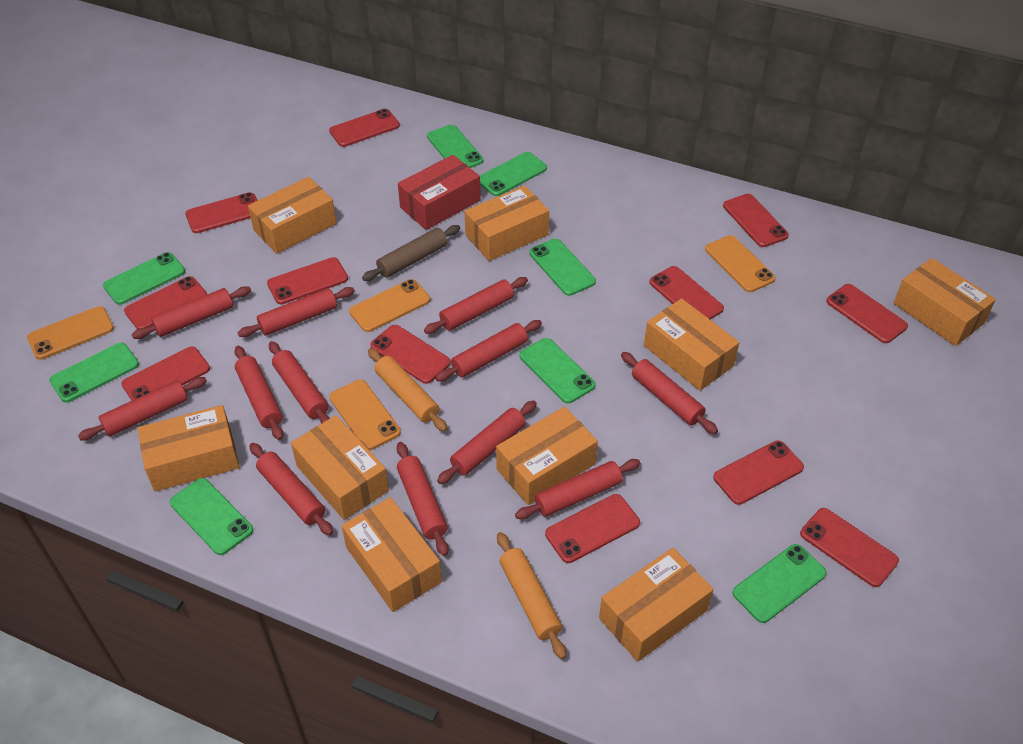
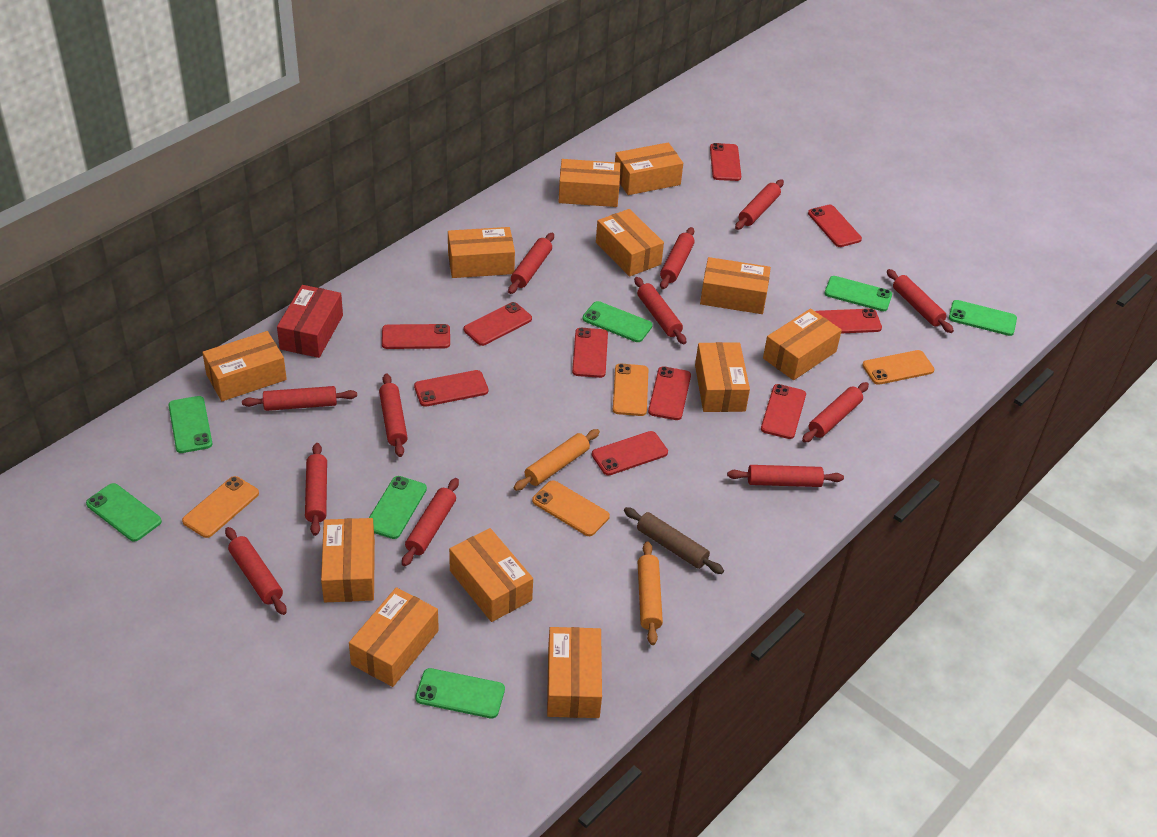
green phone: 8 -> 7
orange box: 9 -> 12
red phone: 12 -> 10

